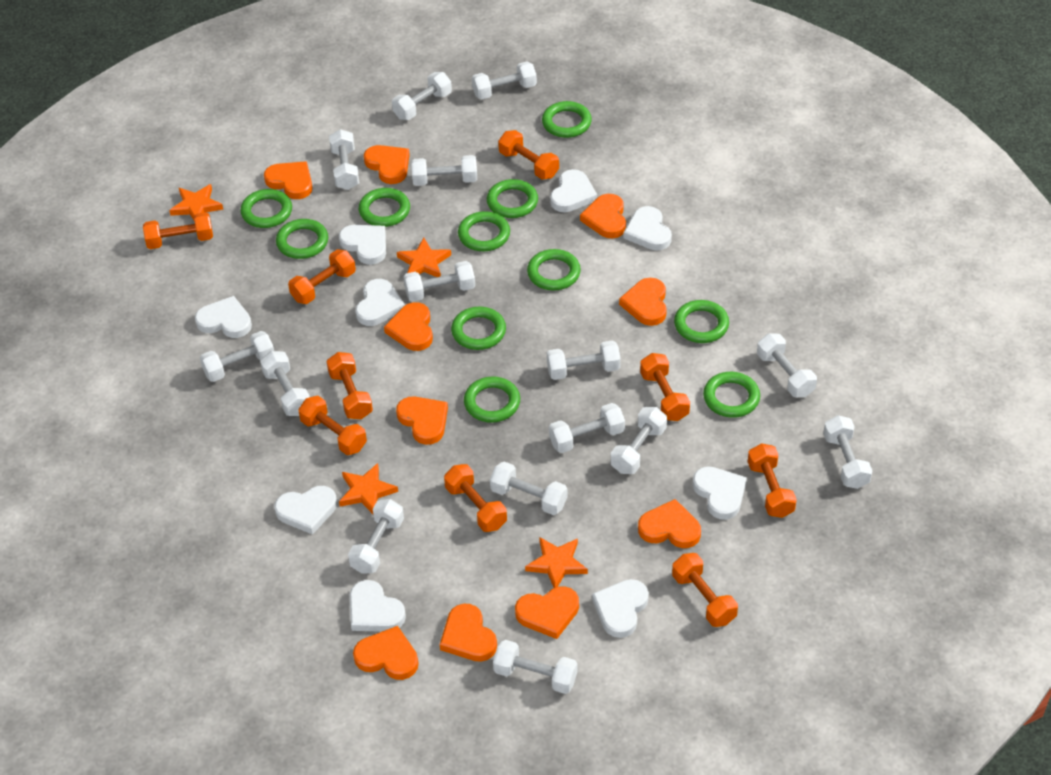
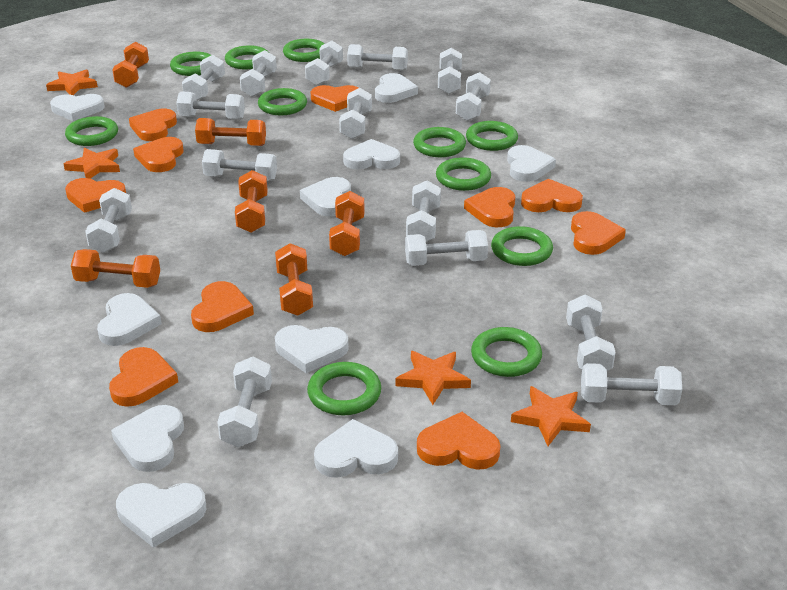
orange dumbbell: 9 -> 6
white heart: 9 -> 10

